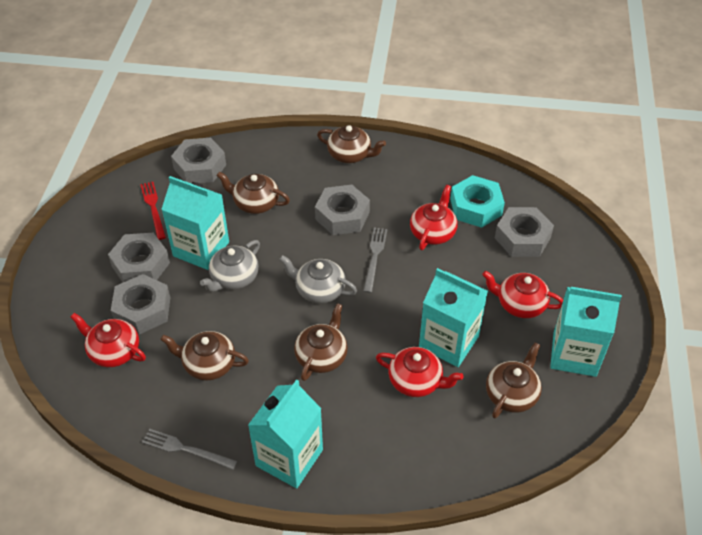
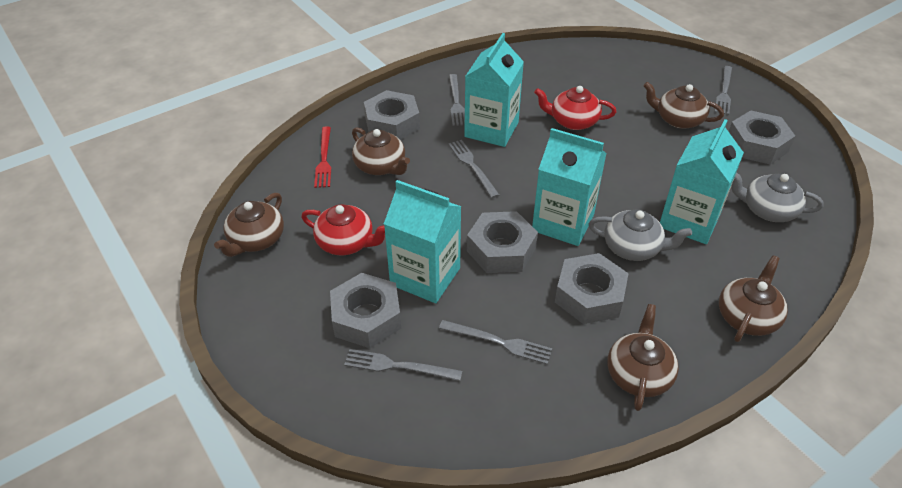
grey fork: 2 -> 5
red teapot: 4 -> 2
turquoise nut: 1 -> 0

